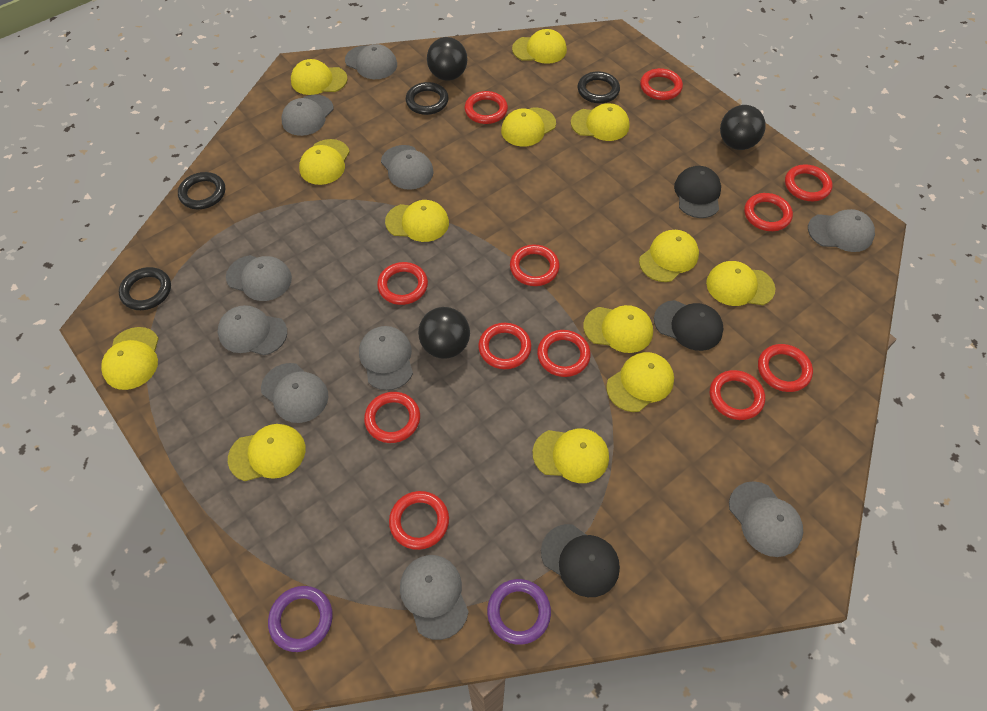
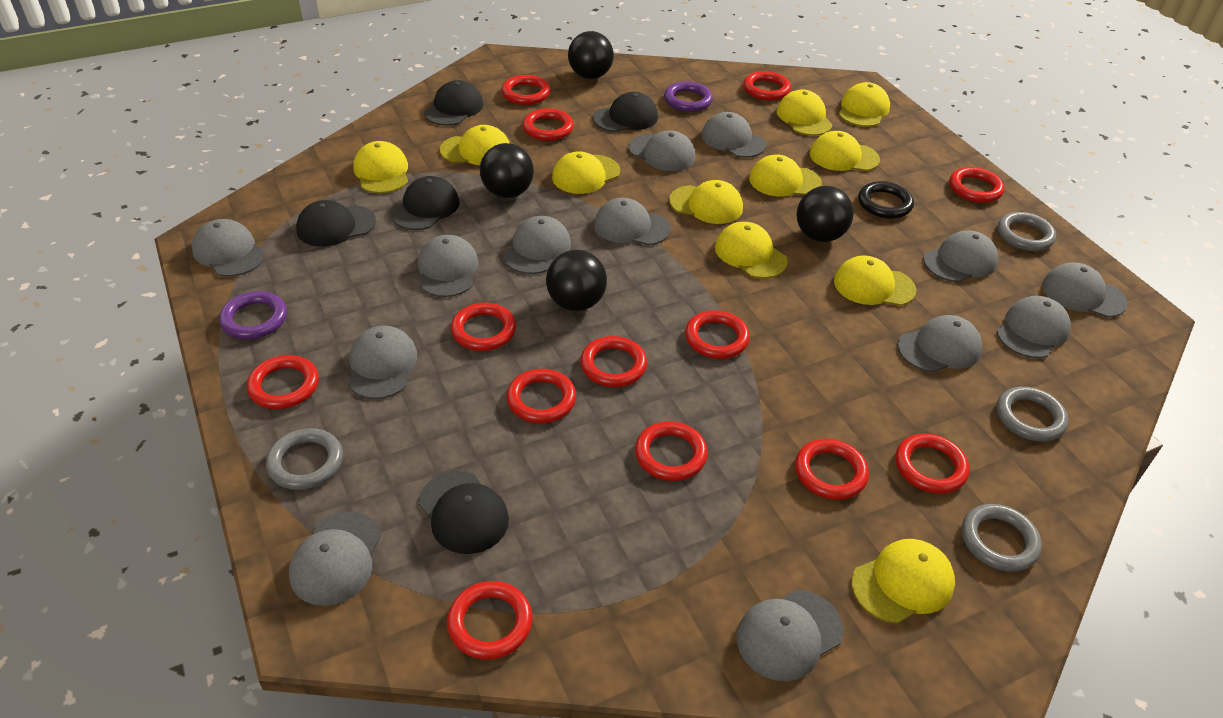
black ball: 3 -> 4
black cap: 3 -> 5
black ring: 4 -> 1
grey cap: 10 -> 13
grey ring: 0 -> 4
red ring: 12 -> 13
yellow cap: 13 -> 11

